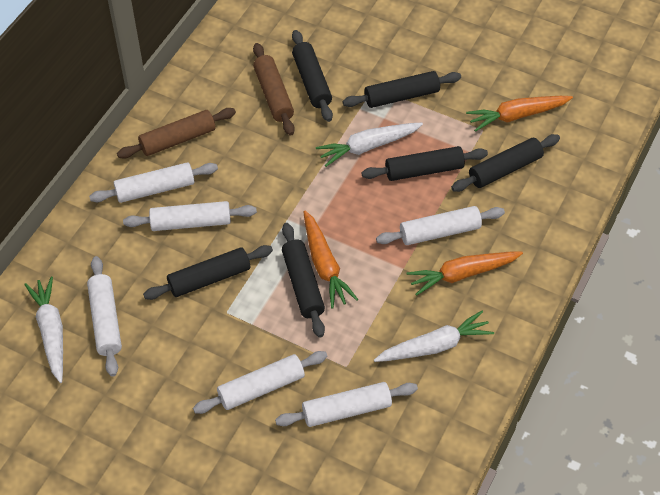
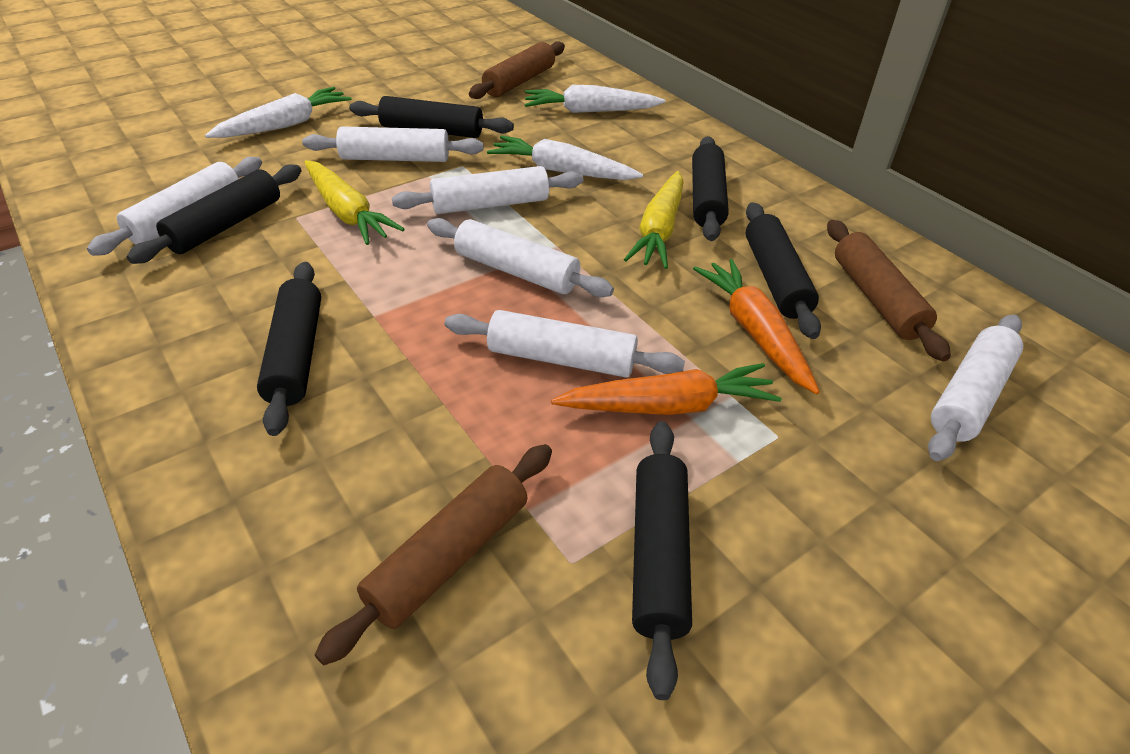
brown rolling pin: 2 -> 3
orange carrot: 3 -> 2
yellow carrot: 0 -> 2

